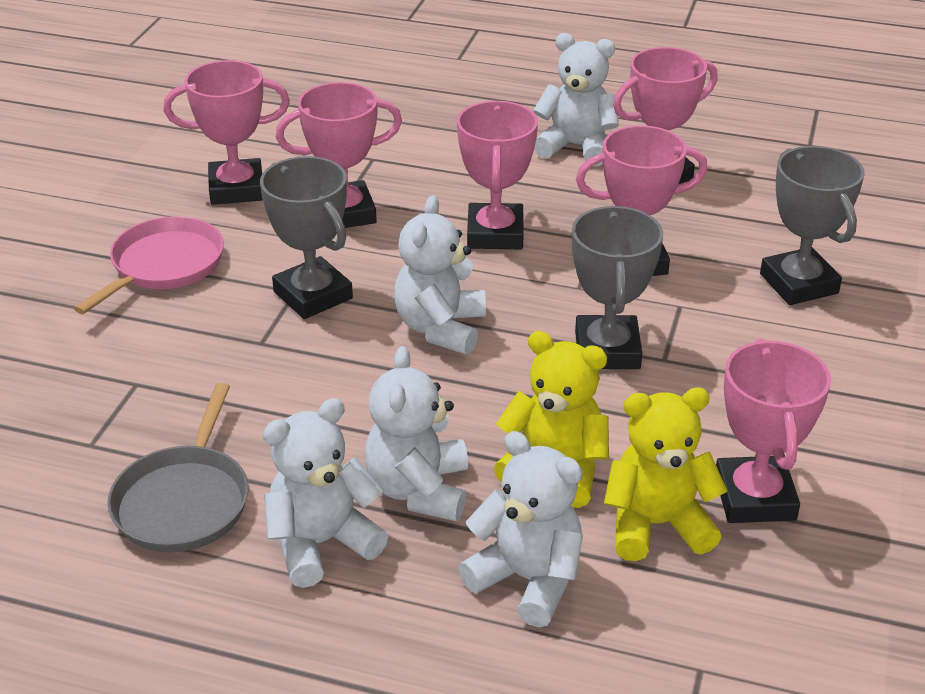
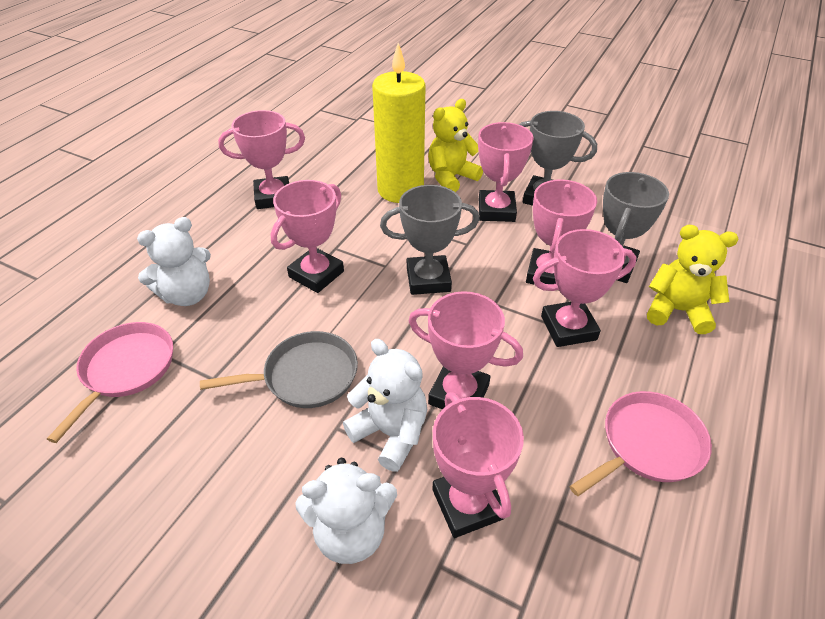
pink pan: 1 -> 2
pink trophy: 6 -> 7
white teddy bear: 5 -> 3
yellow candle: 0 -> 1

